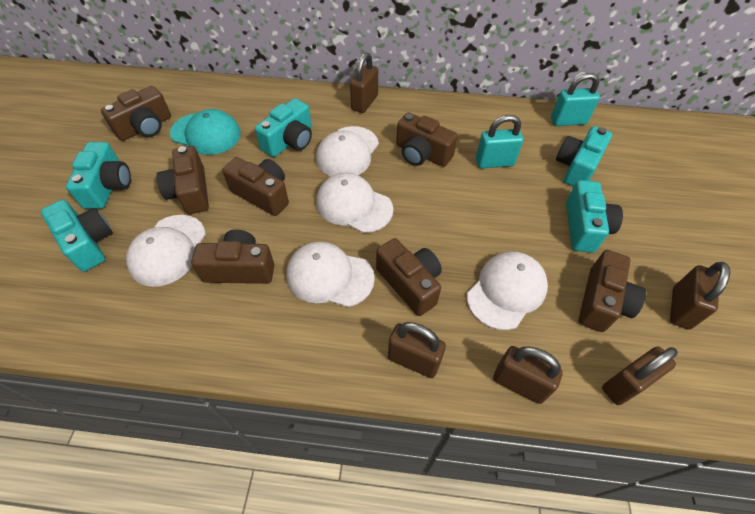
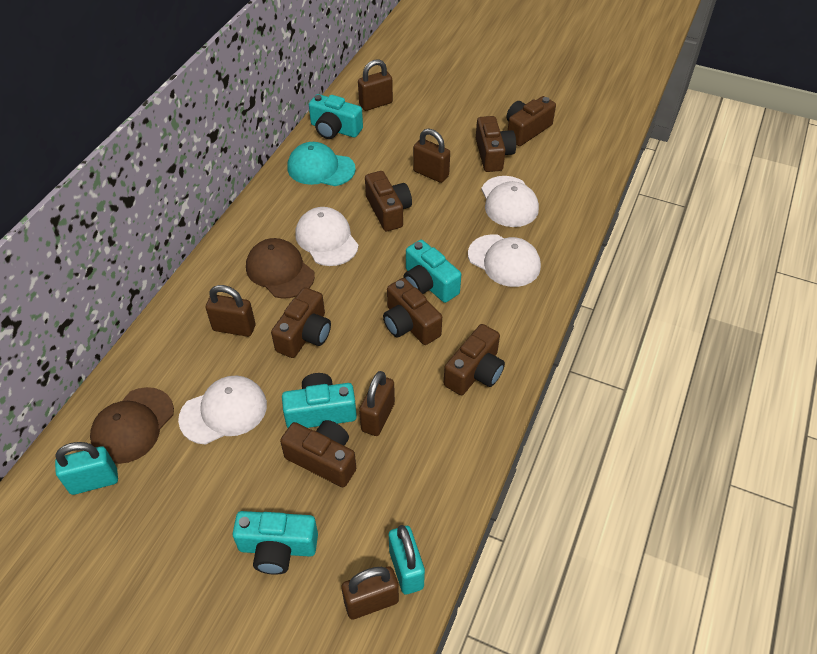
brown cap: 0 -> 2
turquoise camera: 5 -> 4
white cap: 5 -> 4

